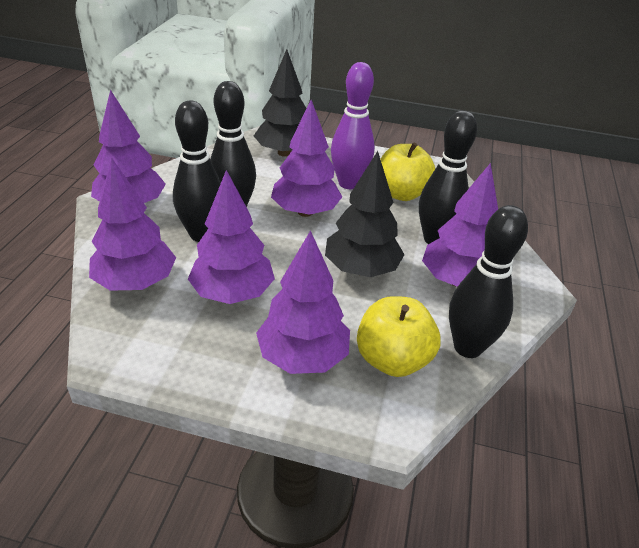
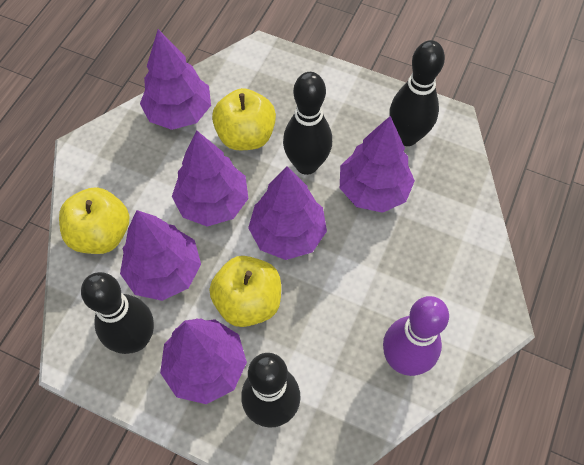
black tree: 2 -> 0
yellow apple: 2 -> 3

